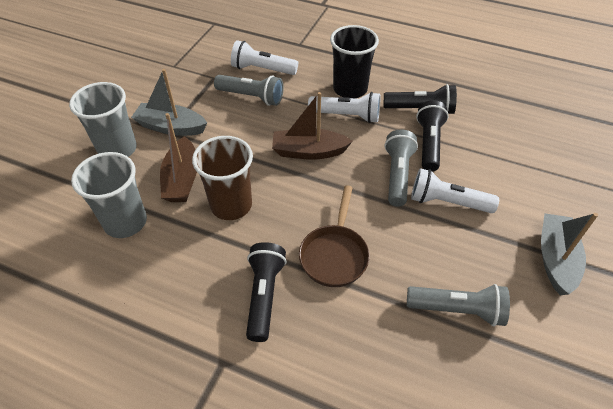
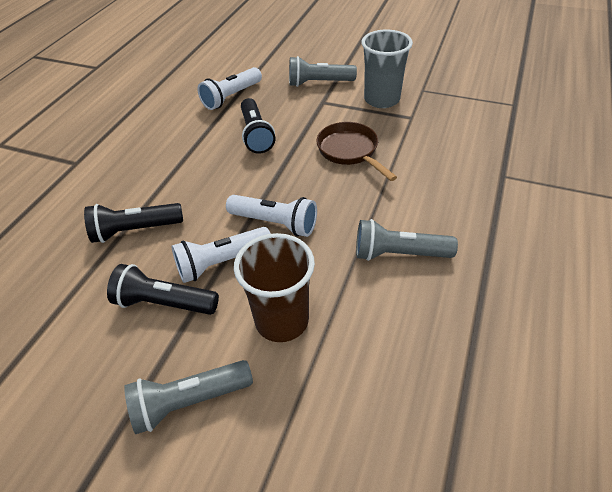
black cup: 1 -> 0
brown boat: 2 -> 0
grey boat: 2 -> 0
grey cup: 2 -> 1

